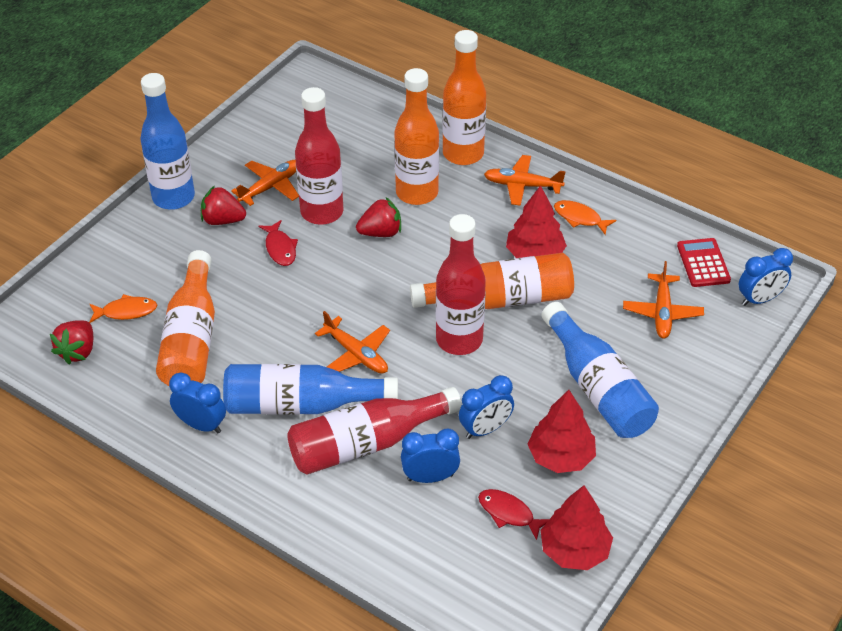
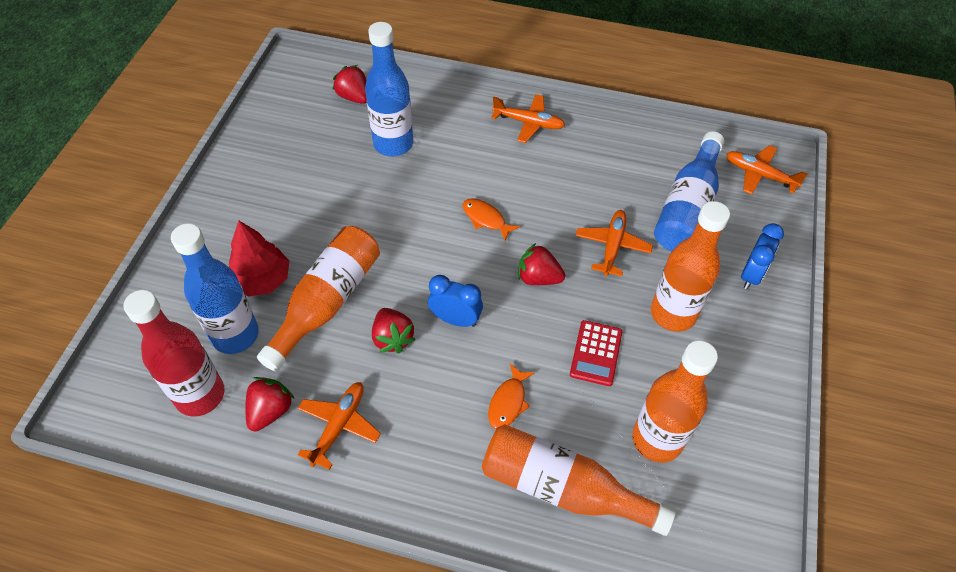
blue clock: 4 -> 2
red bottle: 3 -> 1
red fish: 2 -> 0
red strawberry: 3 -> 4
red tree: 3 -> 1

